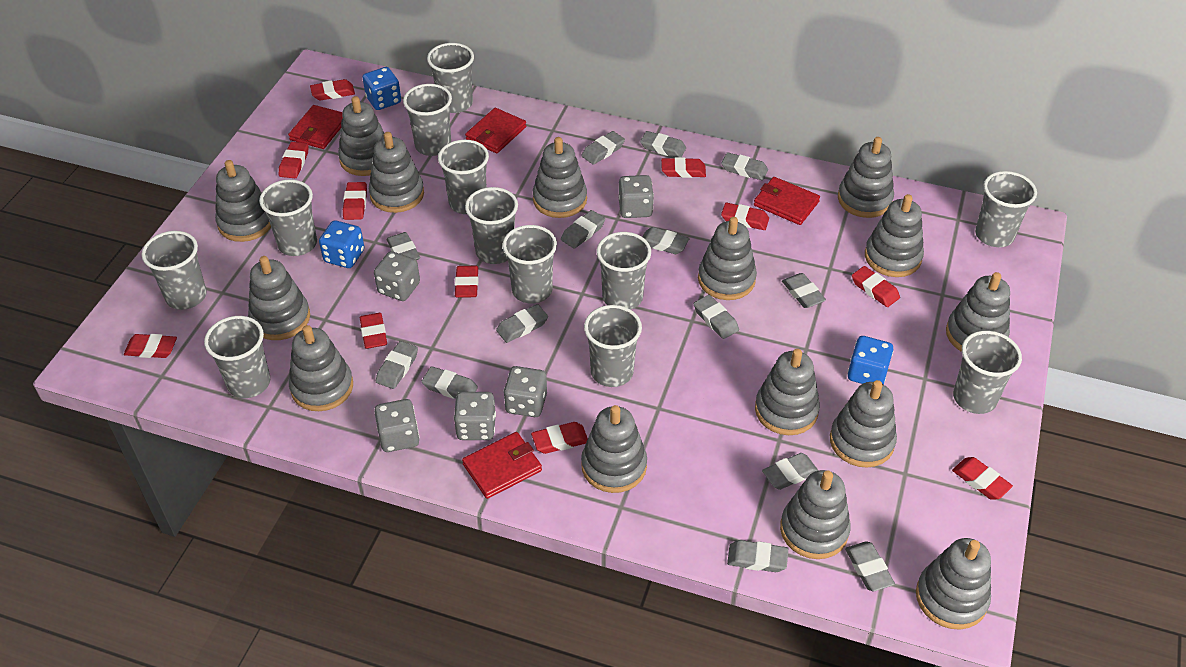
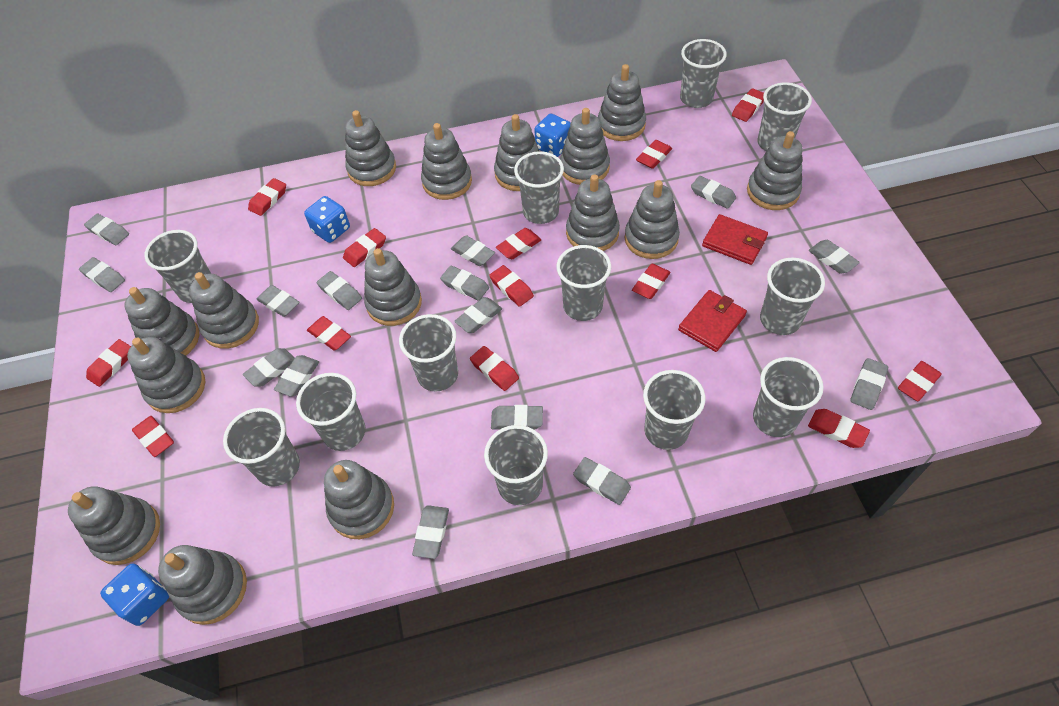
grey dice: 5 -> 0
grey eraser: 14 -> 15
red eraser: 11 -> 13
red wallet: 4 -> 2

